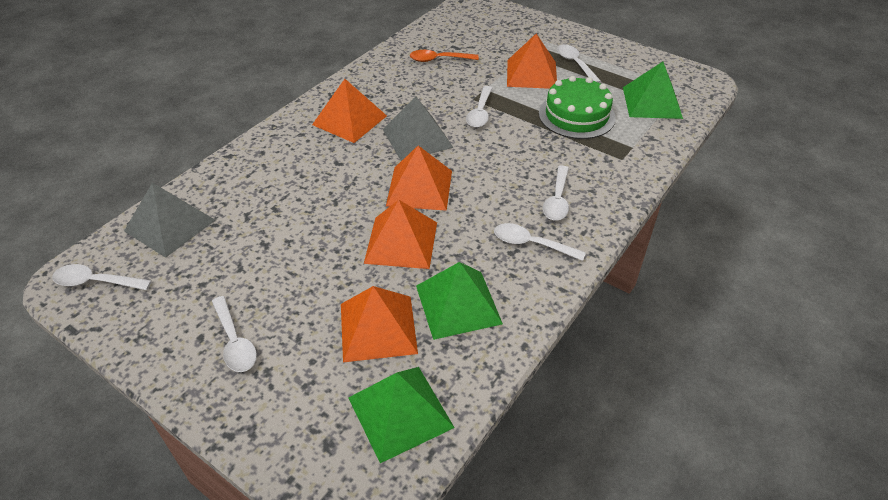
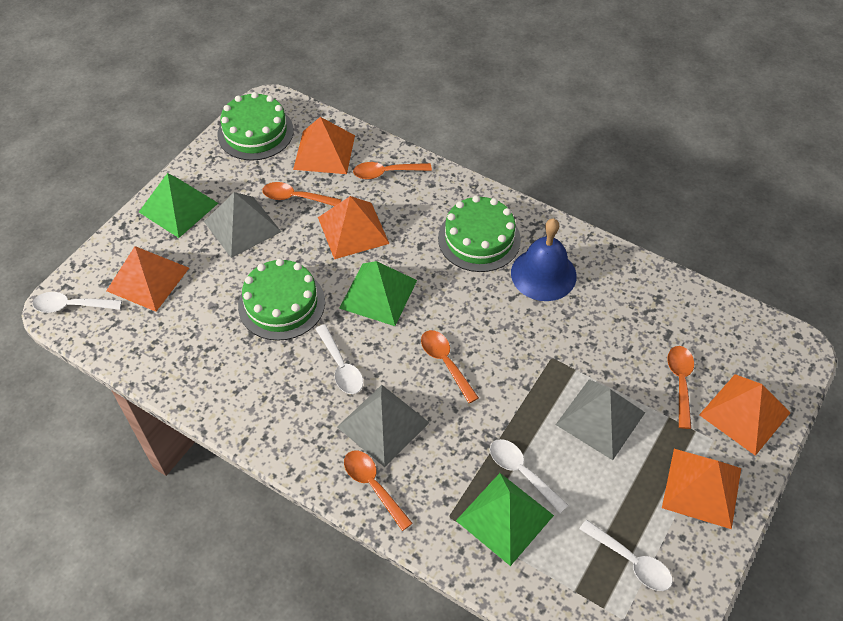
blue bell: 0 -> 1
green cake: 1 -> 3
grey pyramid: 2 -> 3
orange spoon: 1 -> 5
white spoon: 6 -> 4

